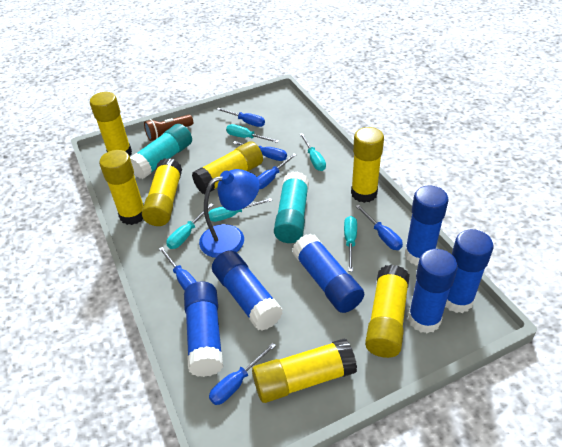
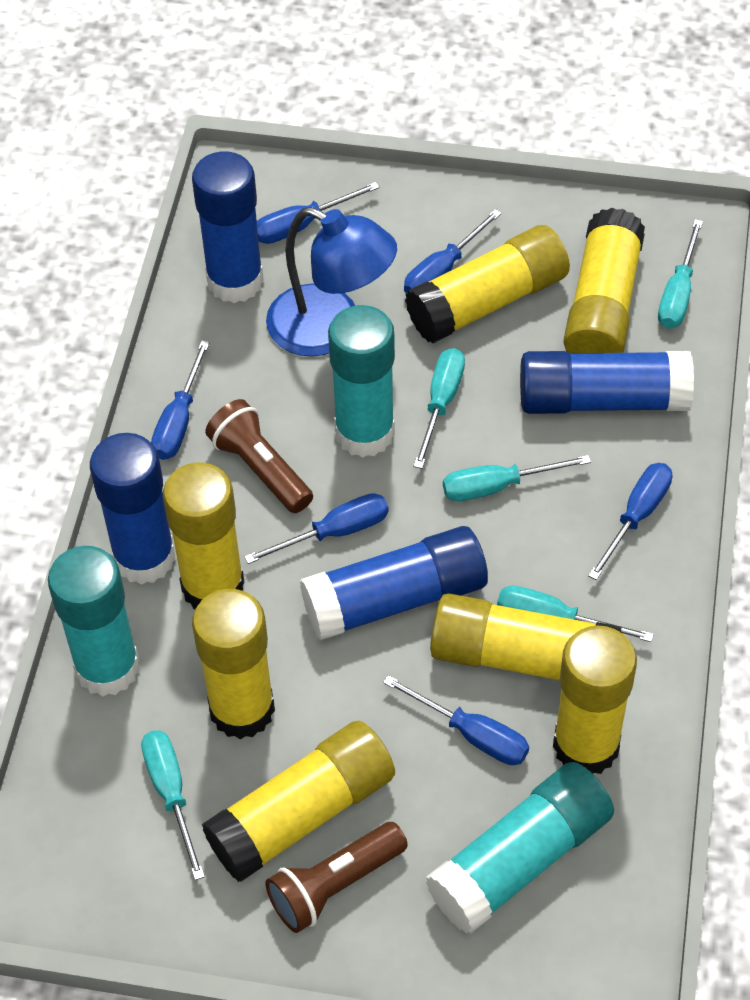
blue glue stick: 6 -> 4
brown flashlight: 1 -> 2
turquoise glue stick: 2 -> 3

